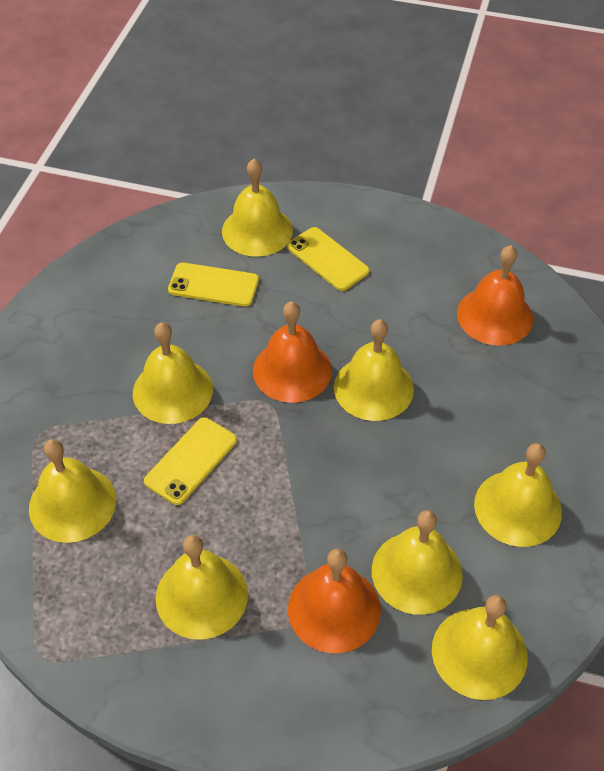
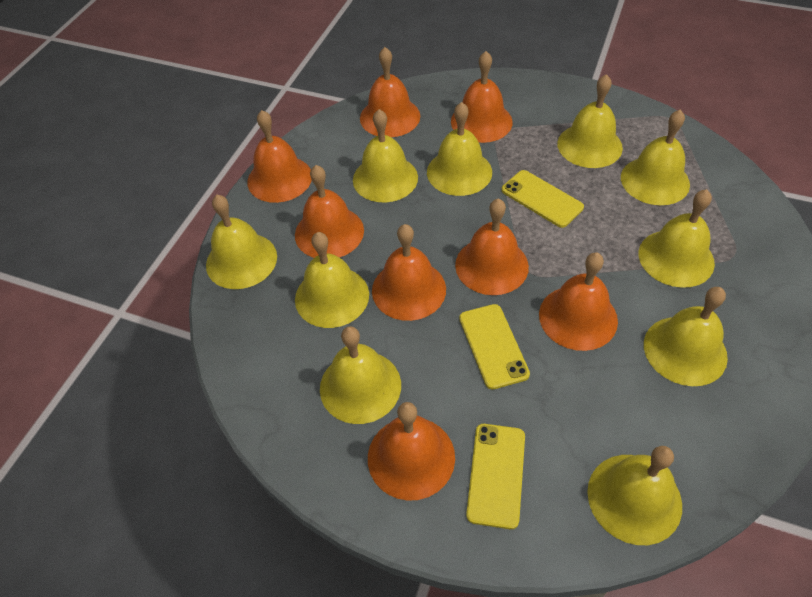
orange bell: 3 -> 8
yellow bell: 8 -> 10

